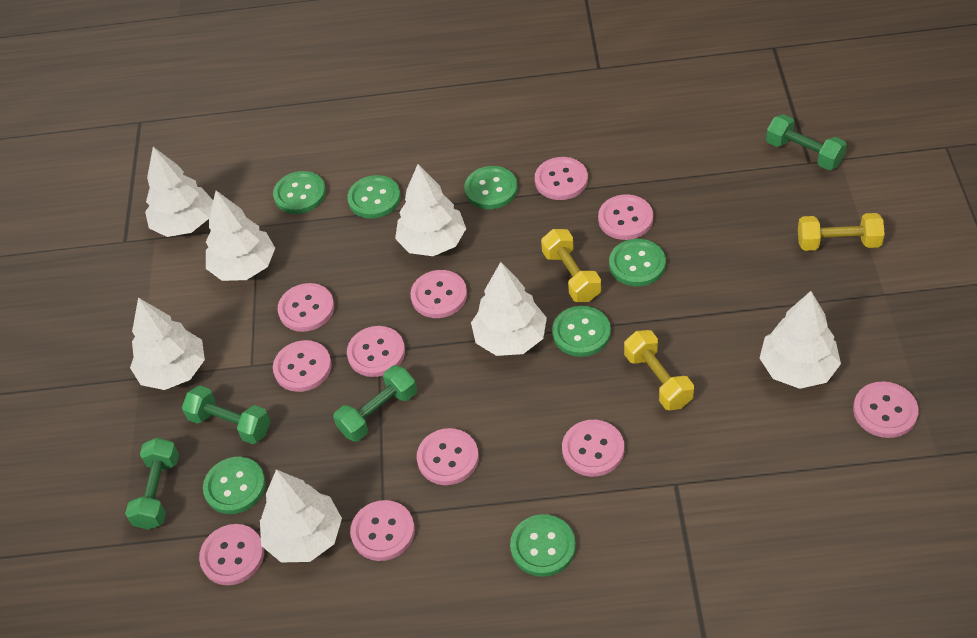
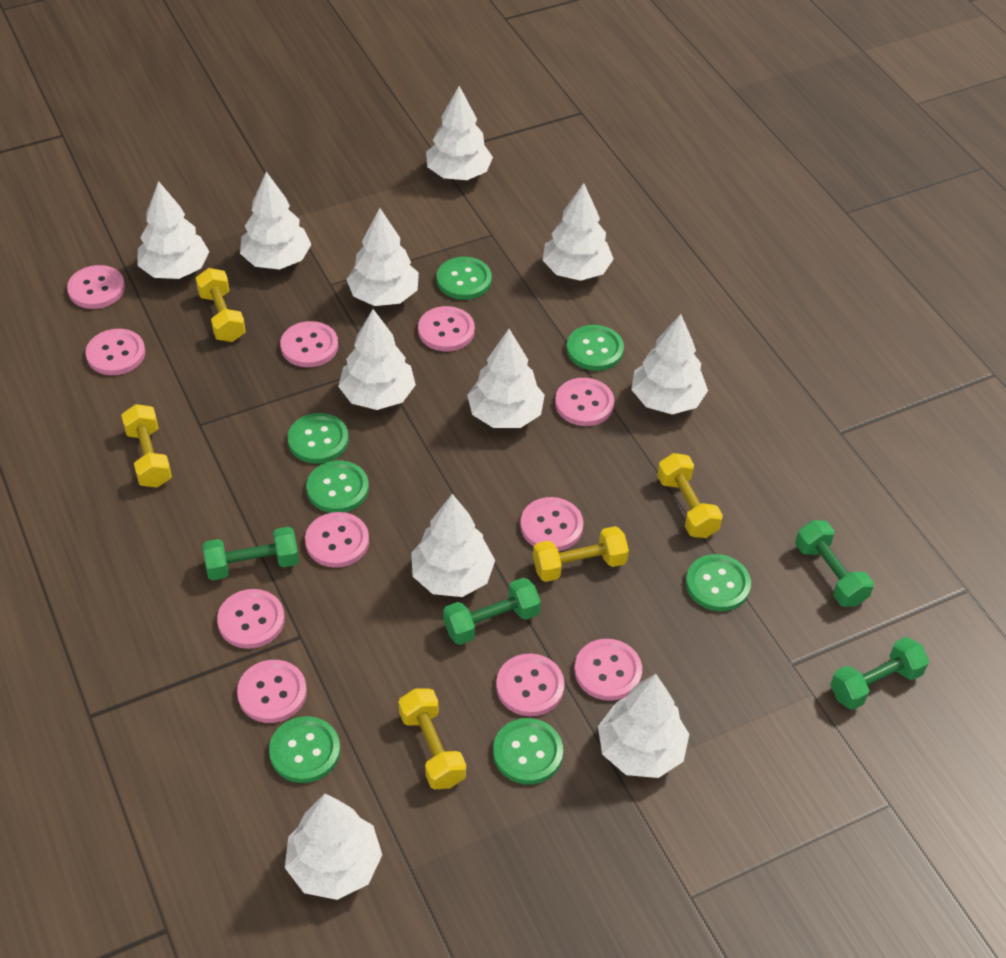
white tree: 7 -> 11
yellow dumbbell: 3 -> 5

